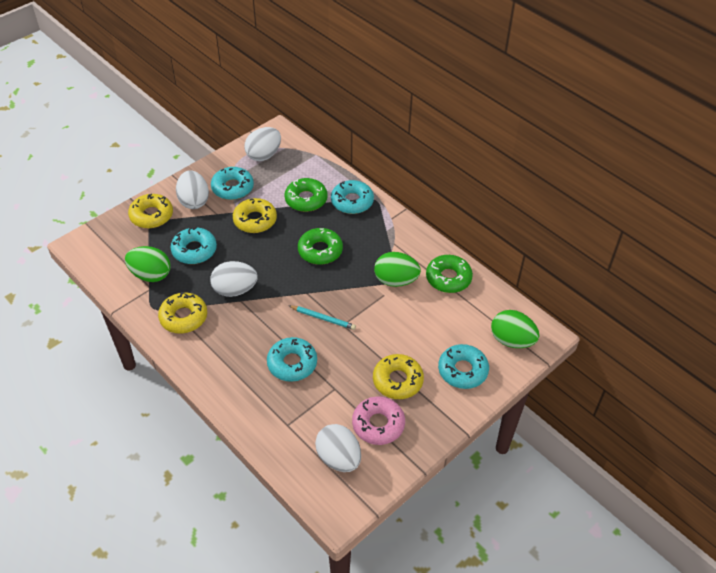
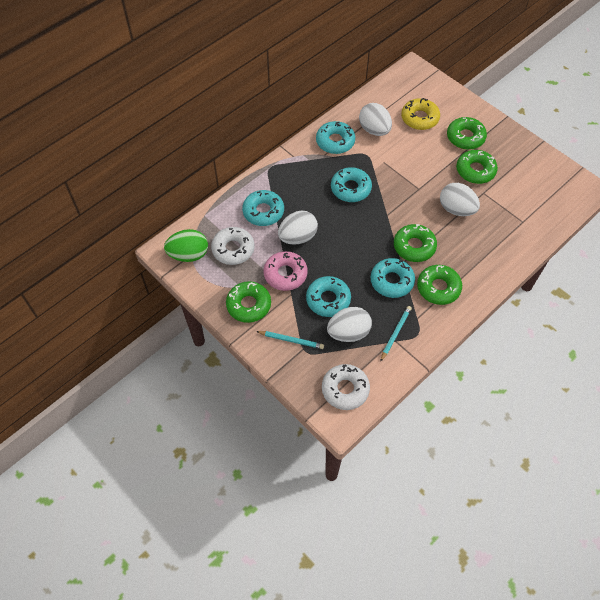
green donut: 3 -> 5
green egg: 3 -> 1
turquoise pencil: 1 -> 2
white donut: 0 -> 2
yellow donut: 4 -> 1

